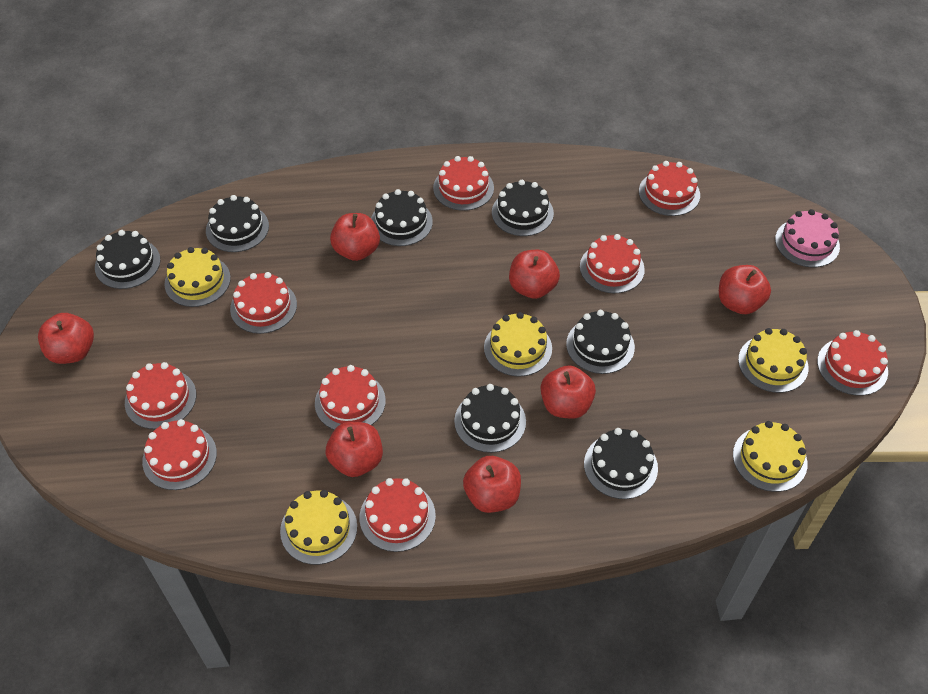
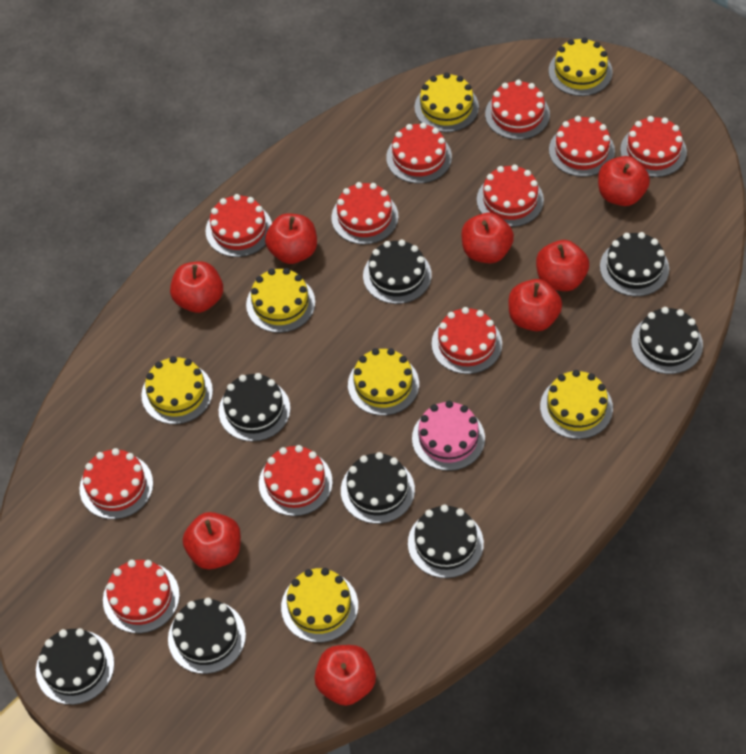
black cake: 7 -> 8
red apple: 7 -> 8
red cake: 9 -> 11
yellow cake: 5 -> 7

